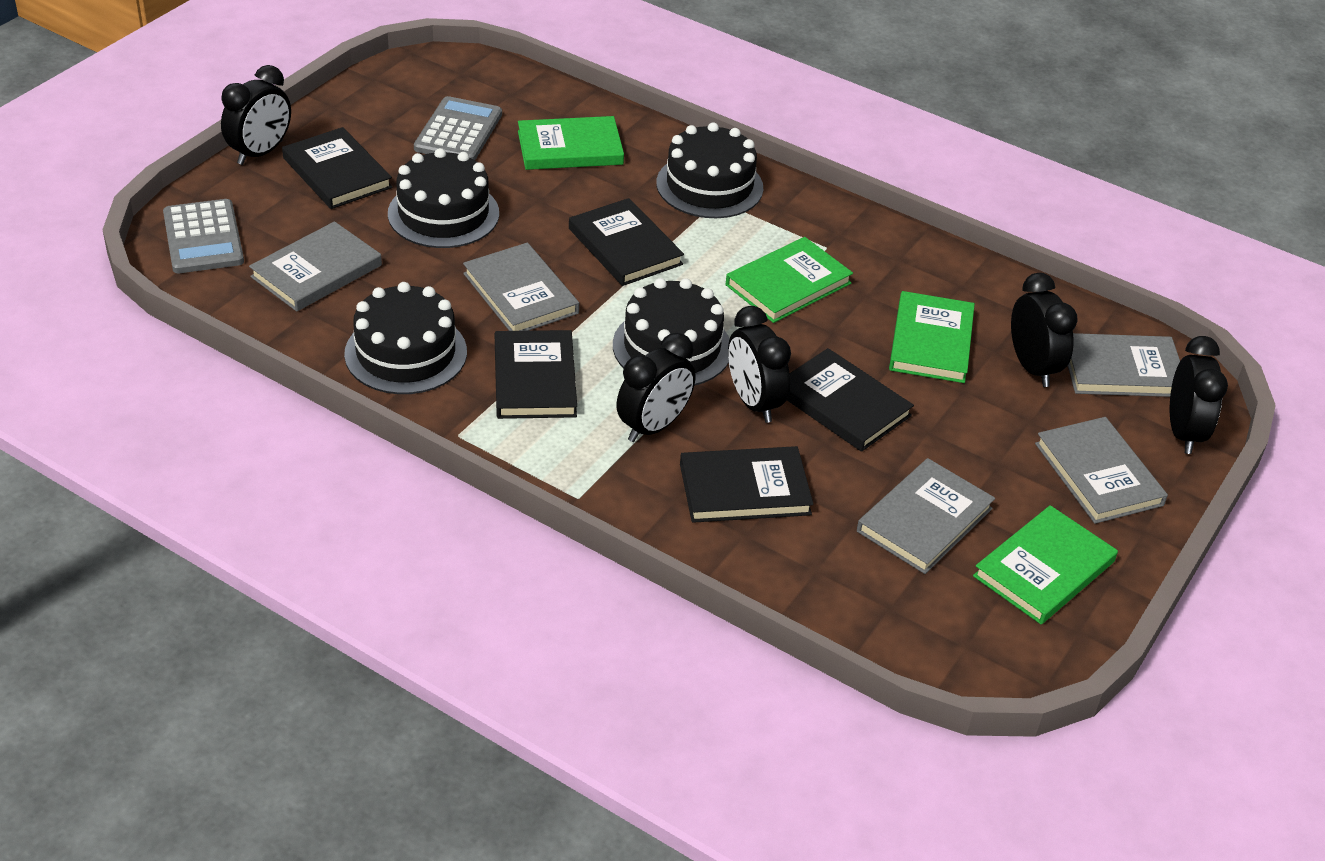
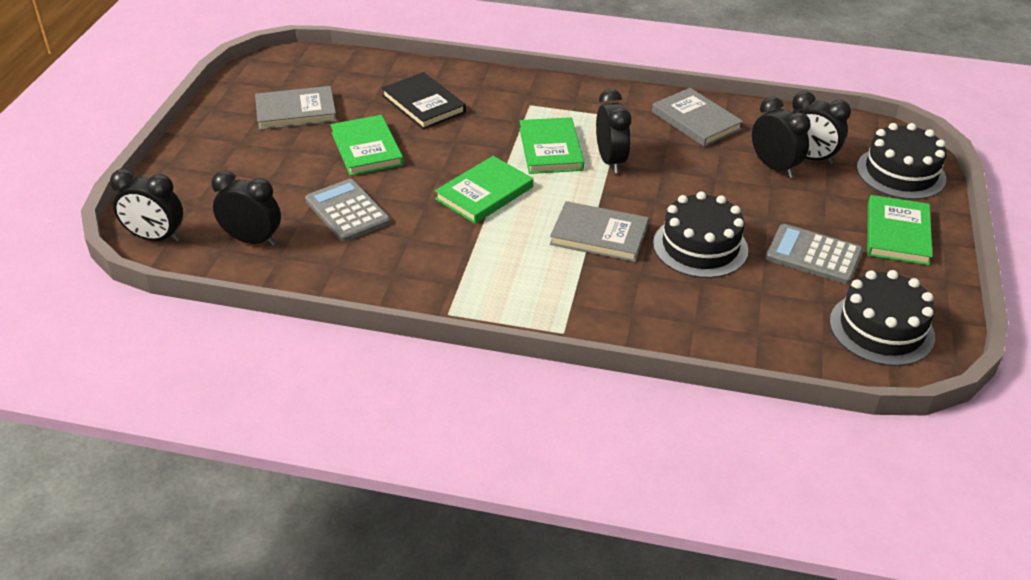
black book: 5 -> 1
black cake: 4 -> 3
grey book: 5 -> 3

